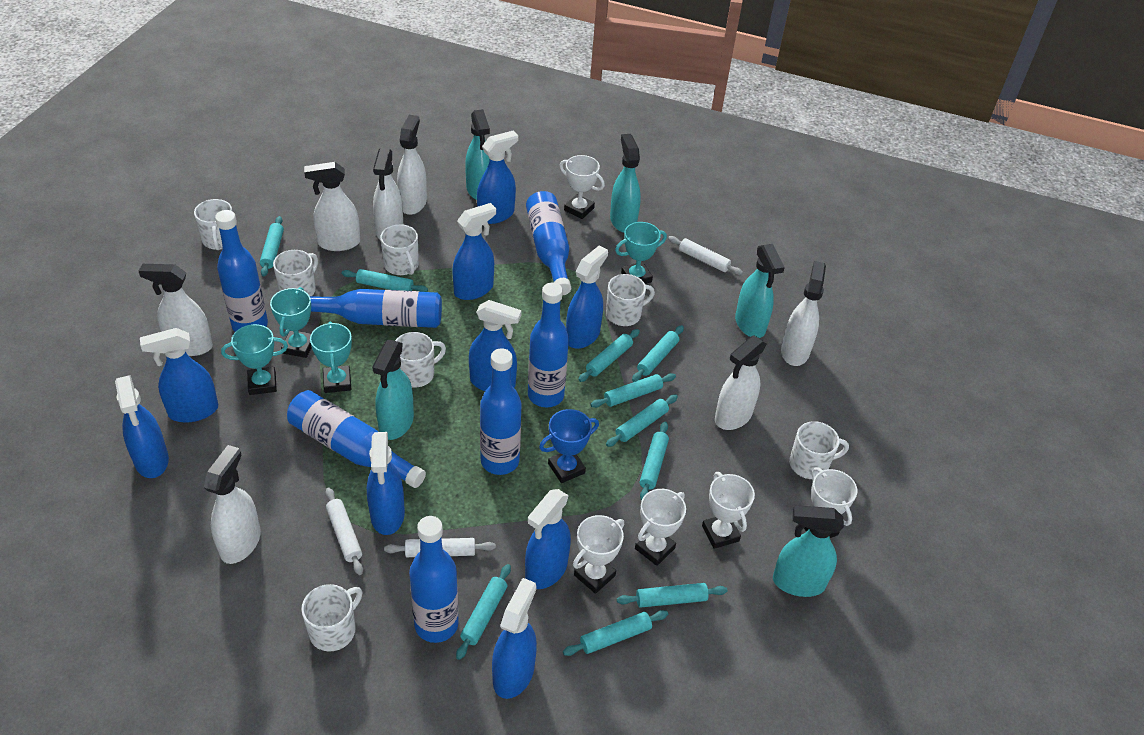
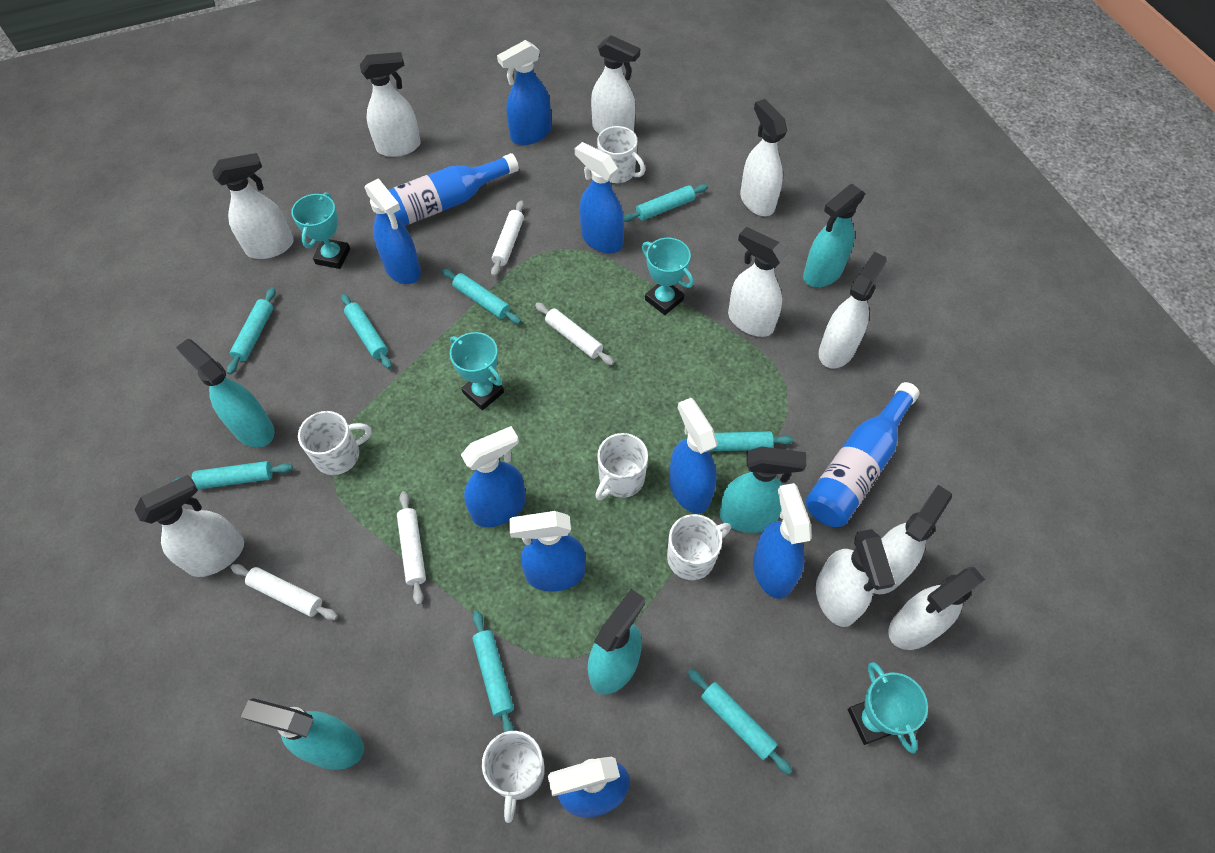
blue bottle: 7 -> 2
blue spray bottle: 9 -> 8
blue trophy: 1 -> 0
turquoise rolling pin: 10 -> 8
white mug: 7 -> 5
white rolling pin: 3 -> 4
white spray bottle: 7 -> 10
white trophy: 5 -> 0

